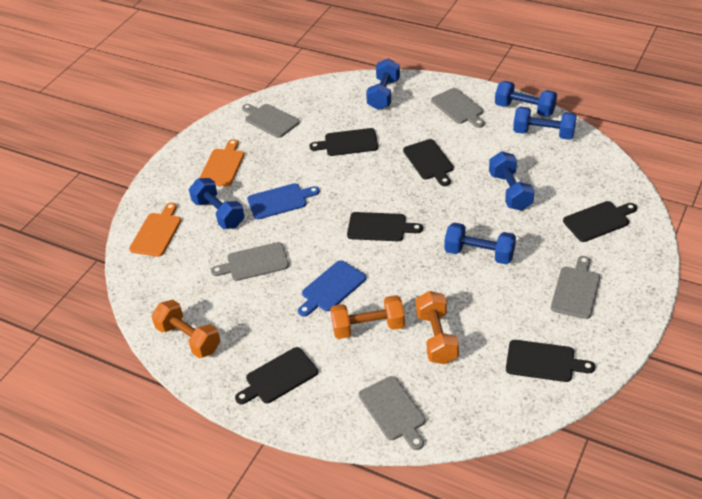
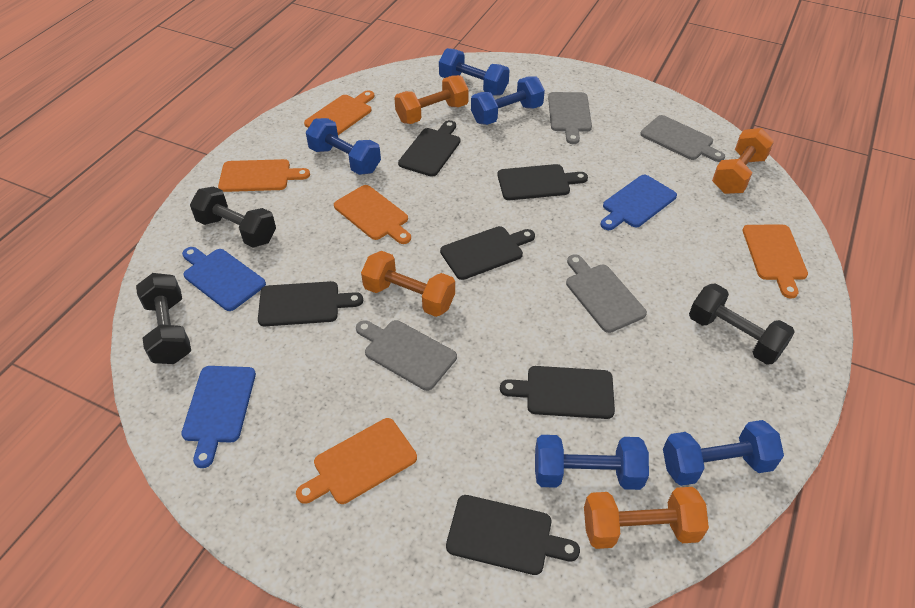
black dumbbell: 0 -> 3
blue cutting board: 2 -> 3
blue dumbbell: 6 -> 5
grey cutting board: 5 -> 4
orange cutting board: 2 -> 5
orange dumbbell: 3 -> 4

